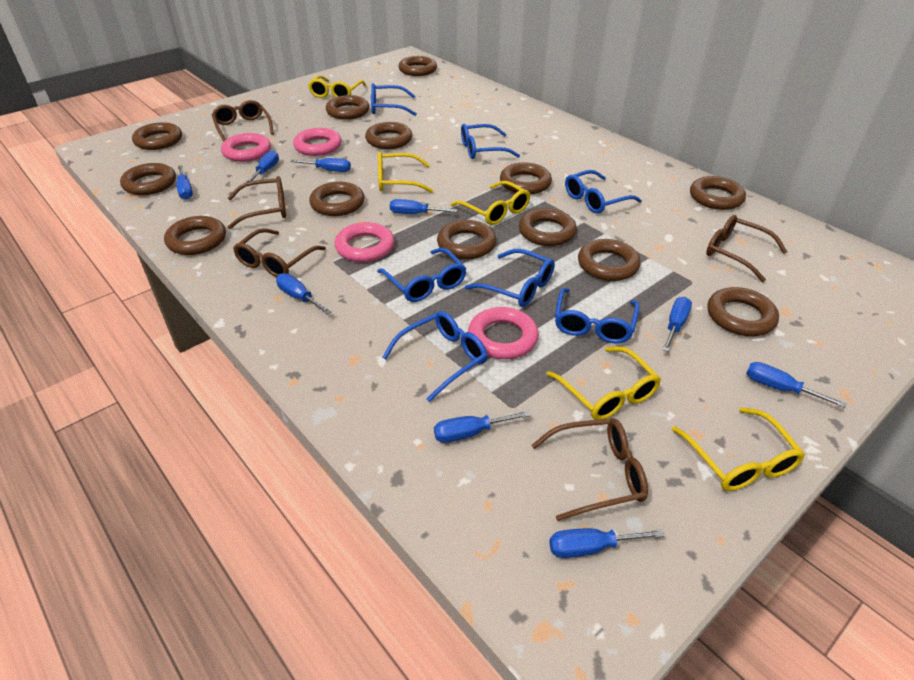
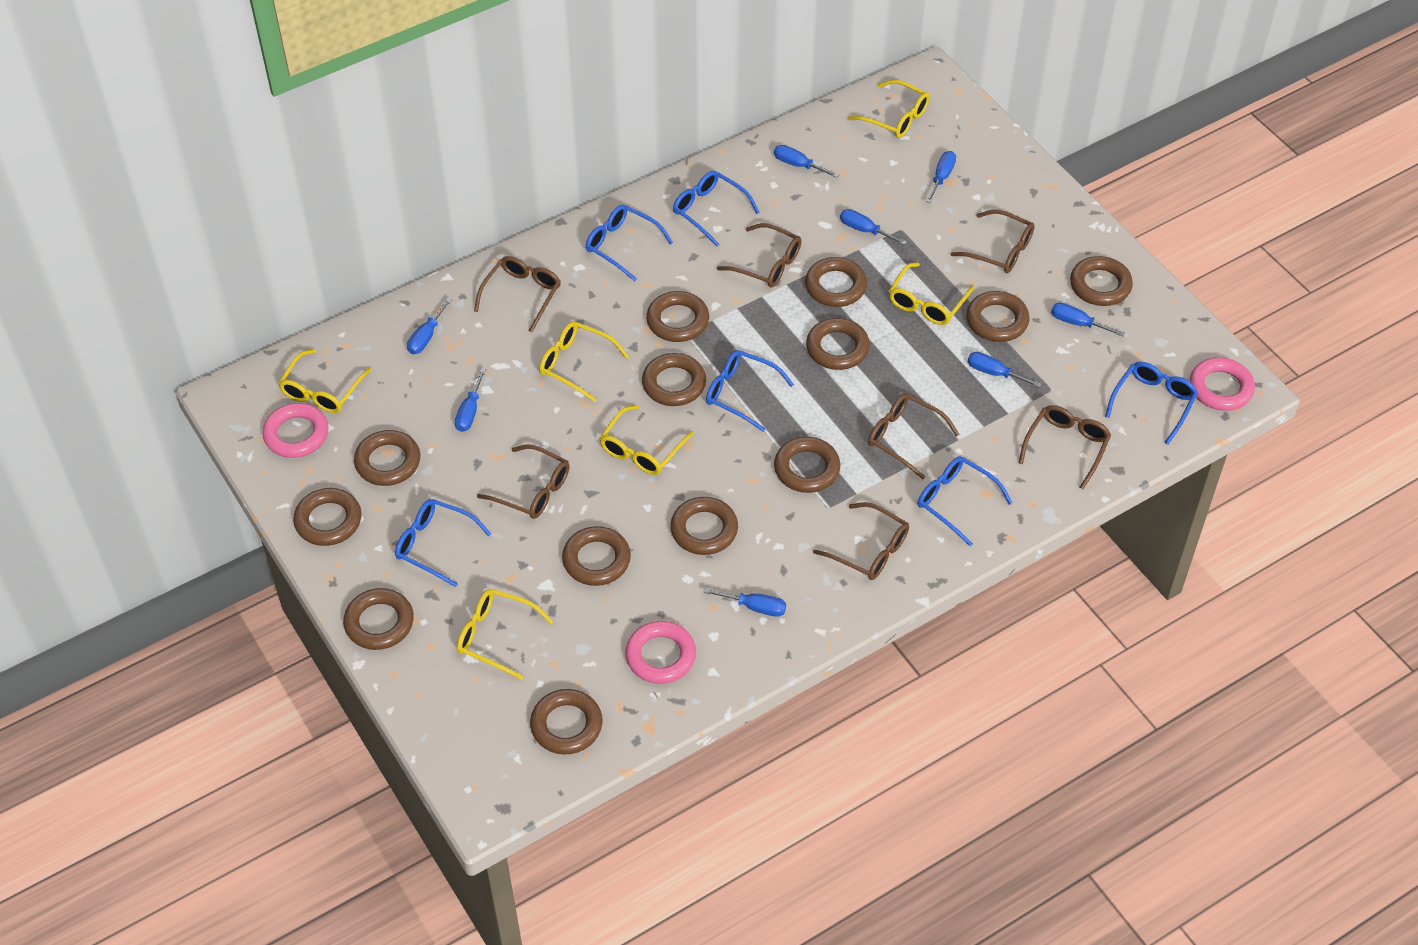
blue glasses: 7 -> 6
blue screwdriver: 9 -> 8
brown glasses: 5 -> 7
pink ring: 4 -> 3
yellow glasses: 5 -> 6

